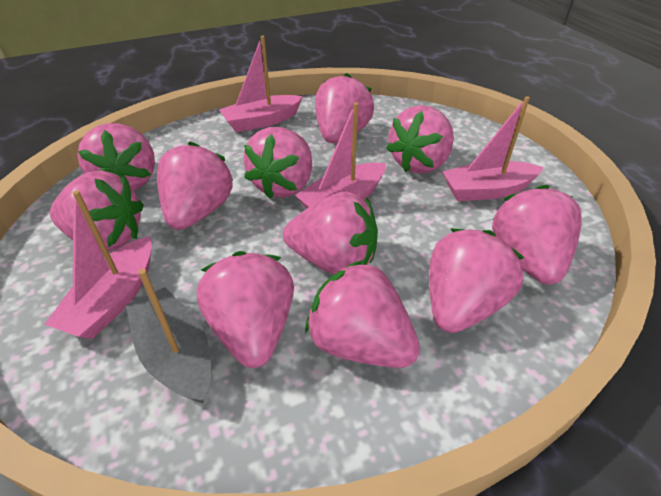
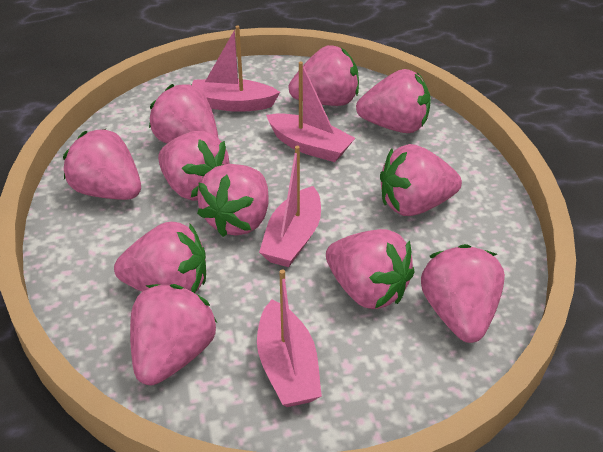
grey boat: 1 -> 0

